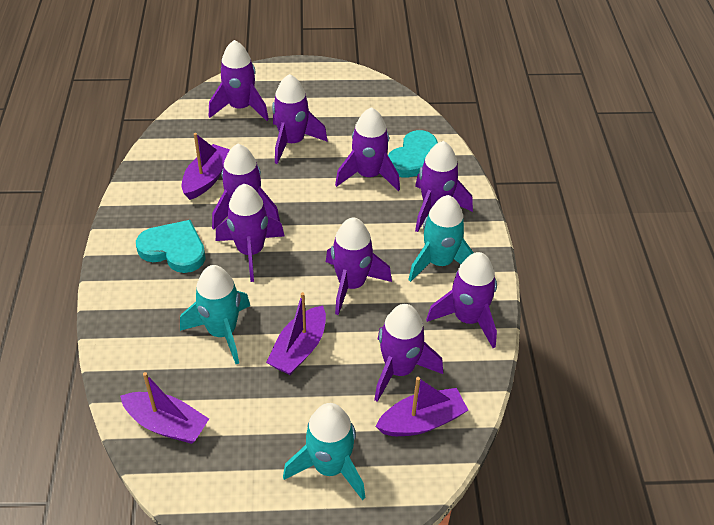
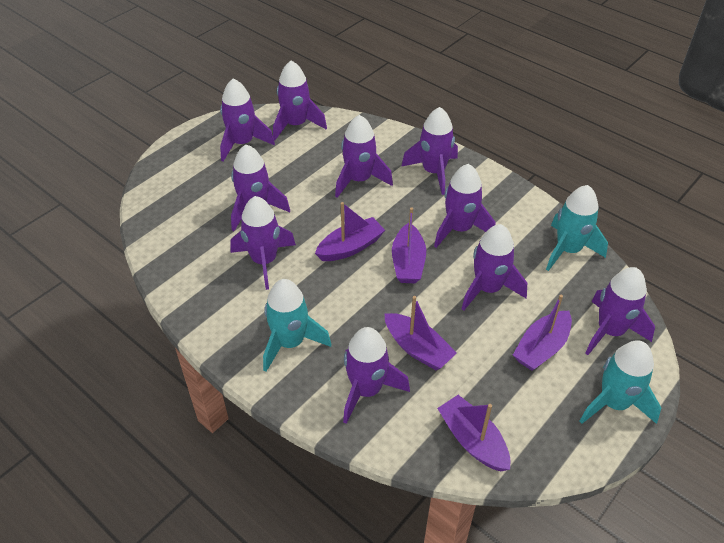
purple boat: 4 -> 5
purple rocket: 9 -> 10
turquoise heart: 2 -> 0

